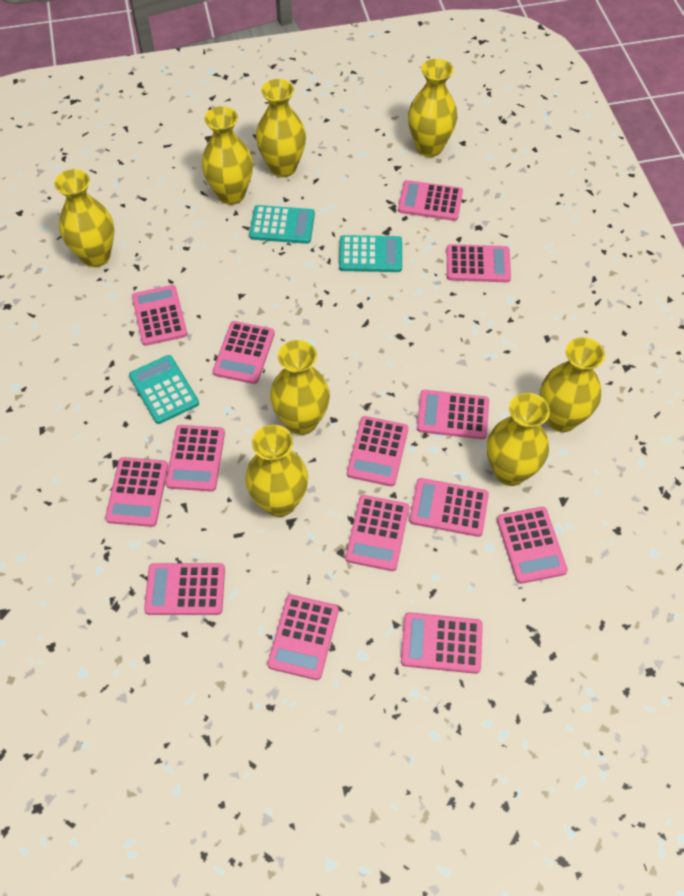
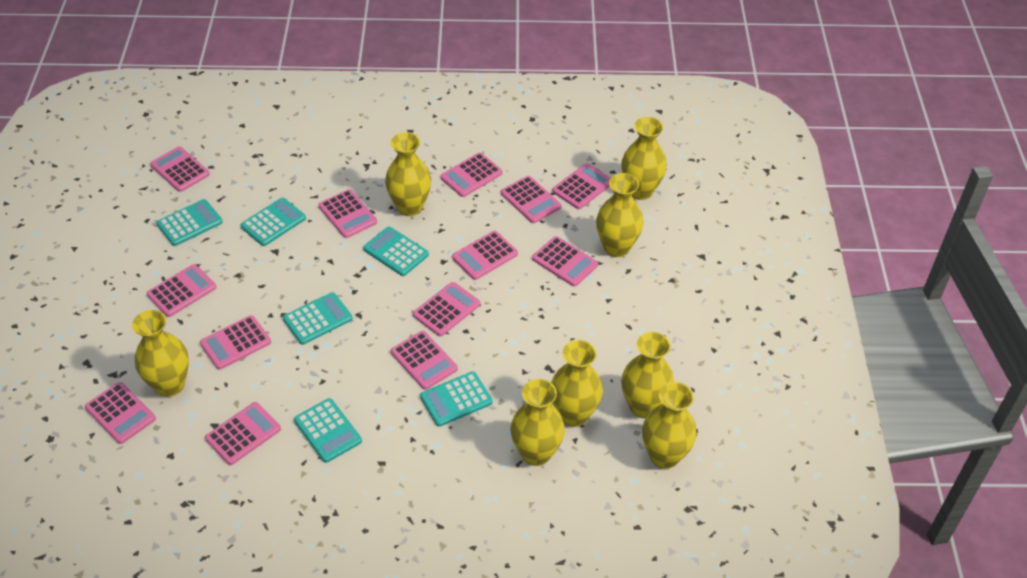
pink calculator: 14 -> 13
turquoise calculator: 3 -> 6

